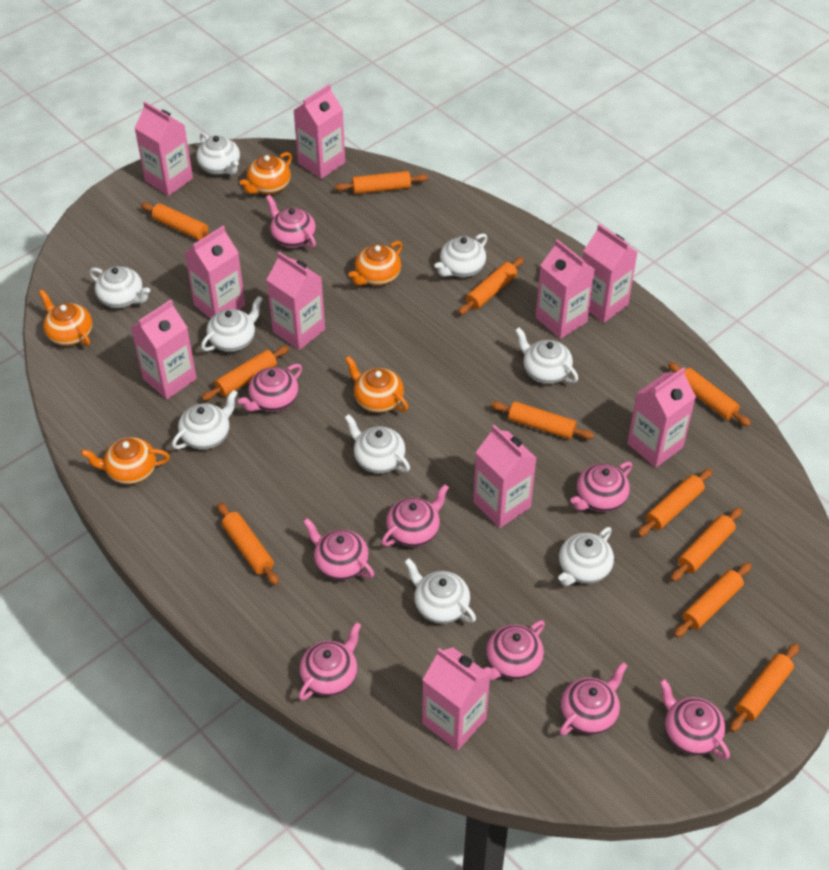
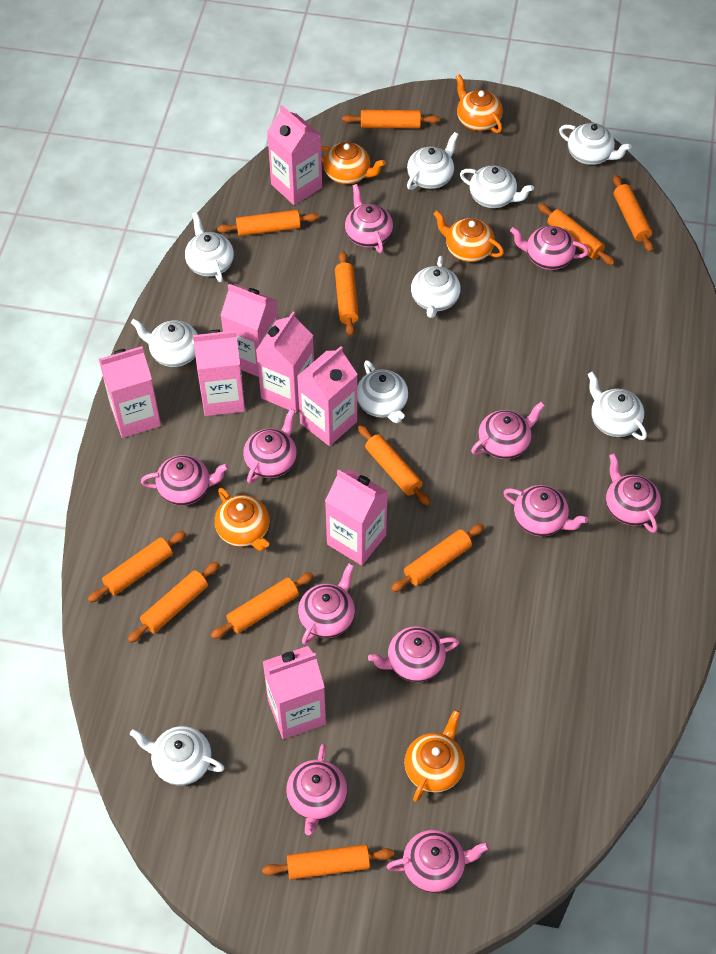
pink carton: 10 -> 8
pink teapot: 9 -> 11

